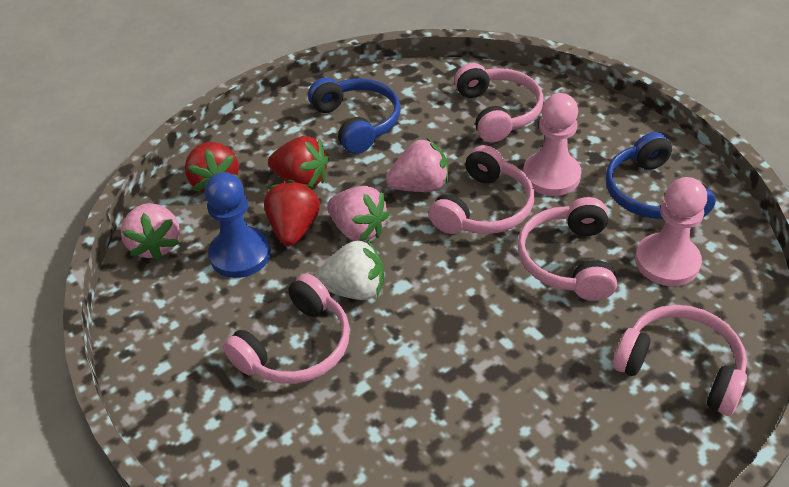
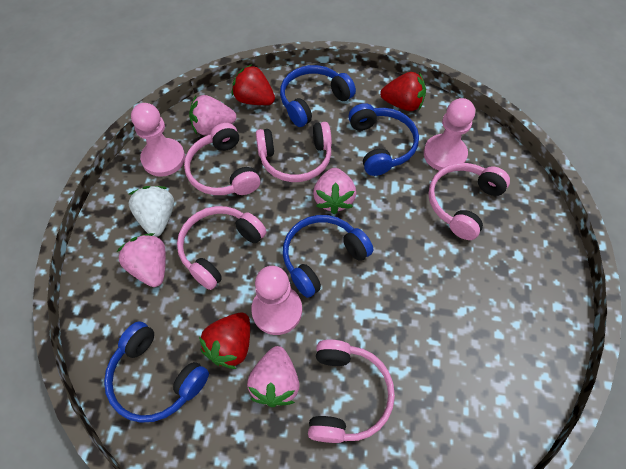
blue headphones: 2 -> 4
blue pawn: 1 -> 0
pink pawn: 2 -> 3
pink strawberry: 3 -> 4

